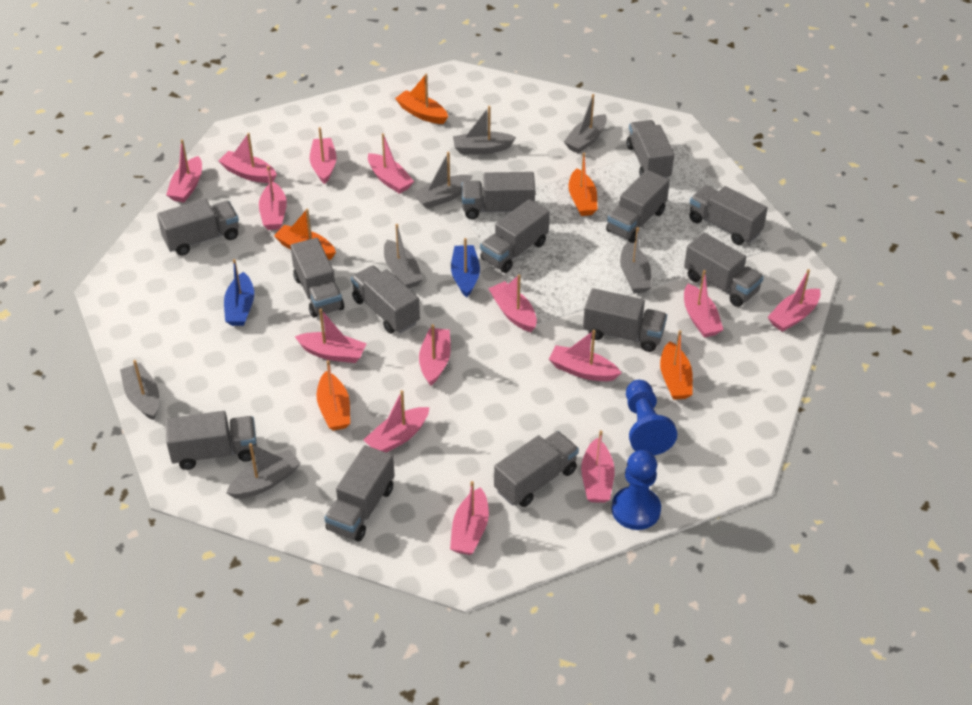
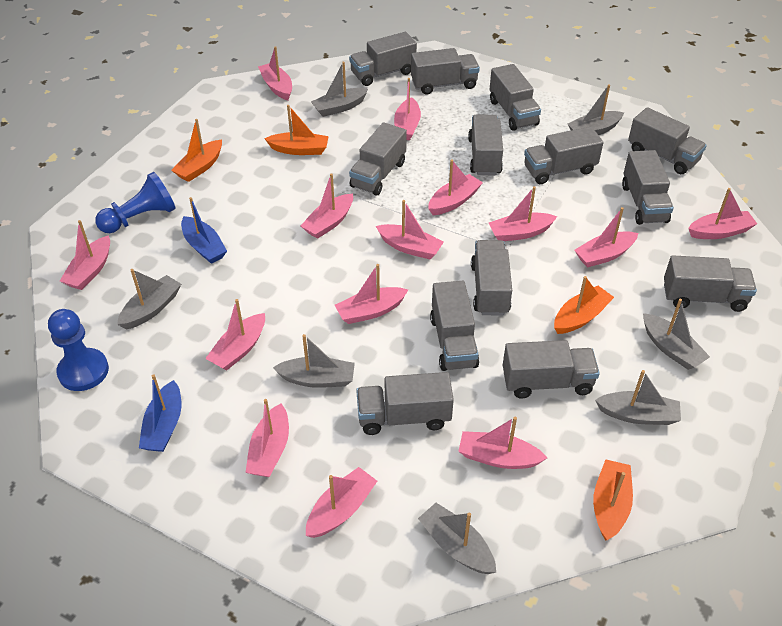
orange boat: 5 -> 4

